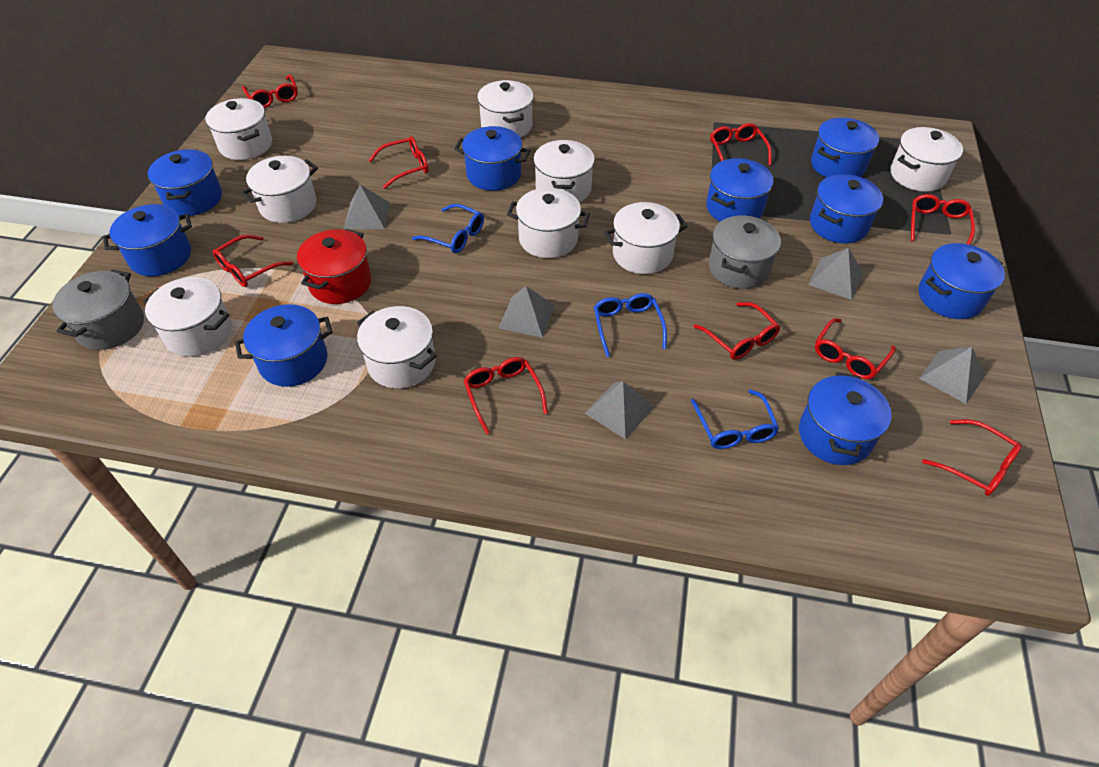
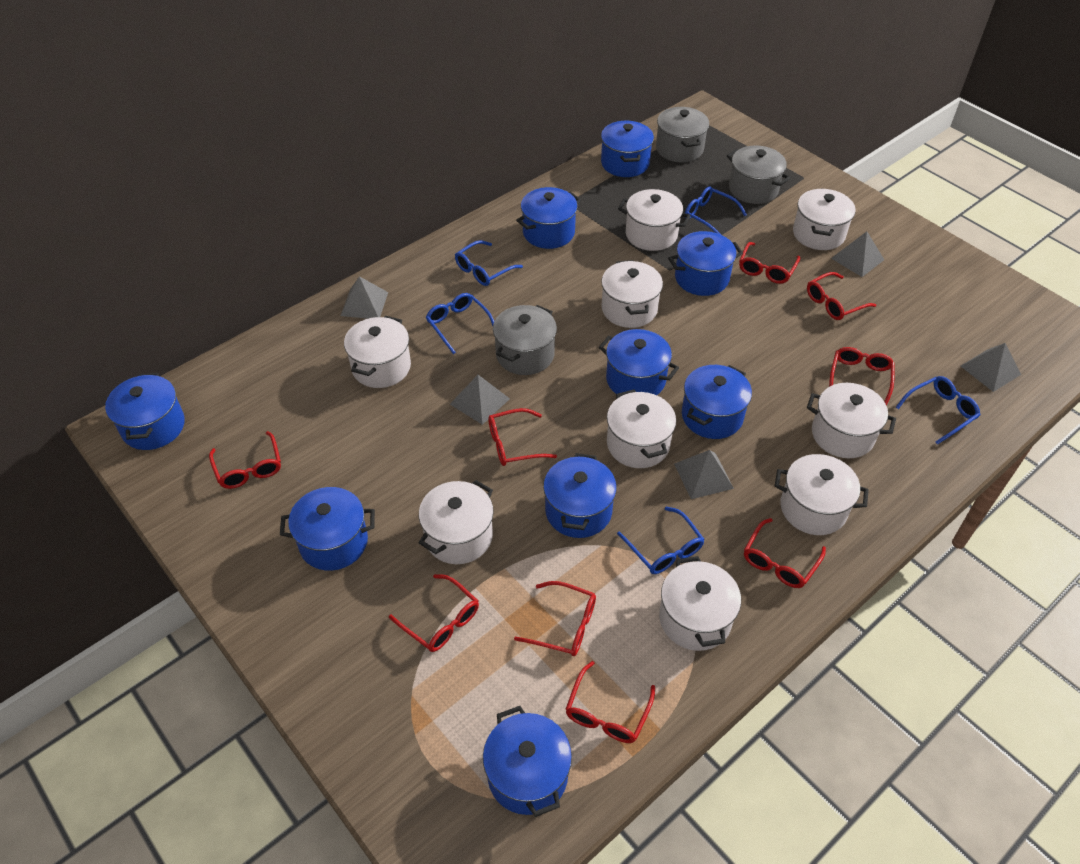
blue glasses: 3 -> 5
grey pot: 2 -> 3
red pot: 1 -> 0

